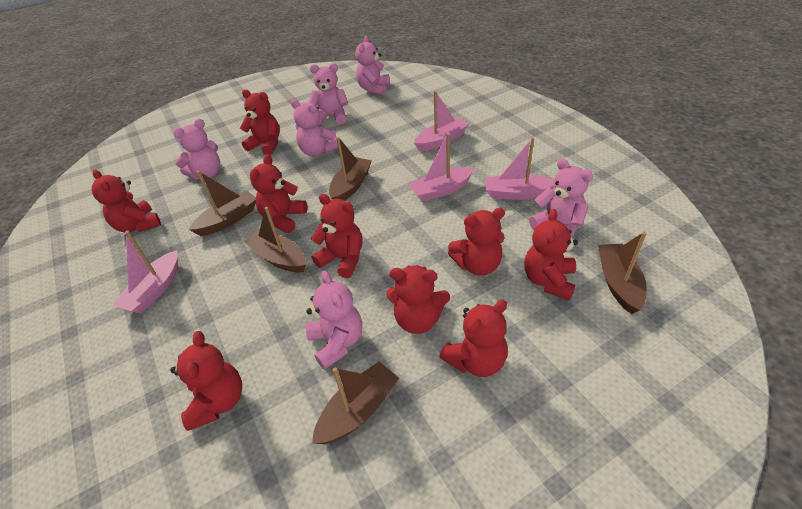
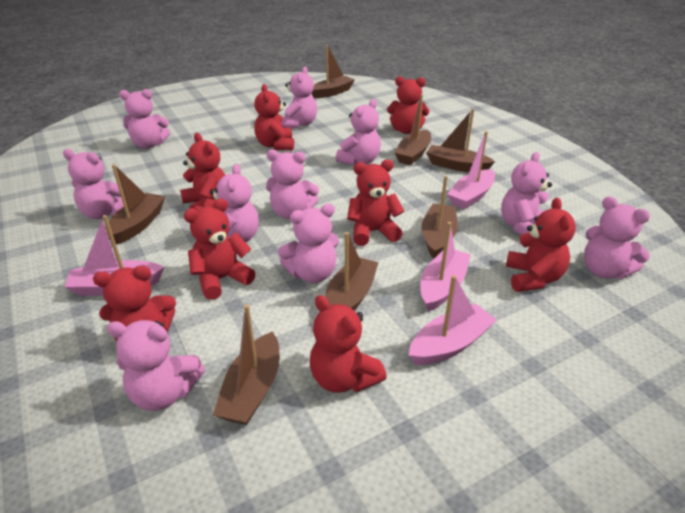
brown boat: 5 -> 7
pink teddy bear: 6 -> 10
red teddy bear: 9 -> 8

